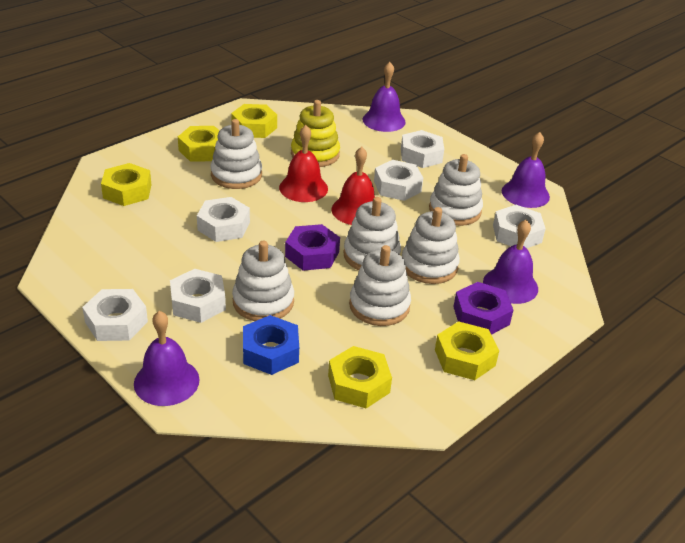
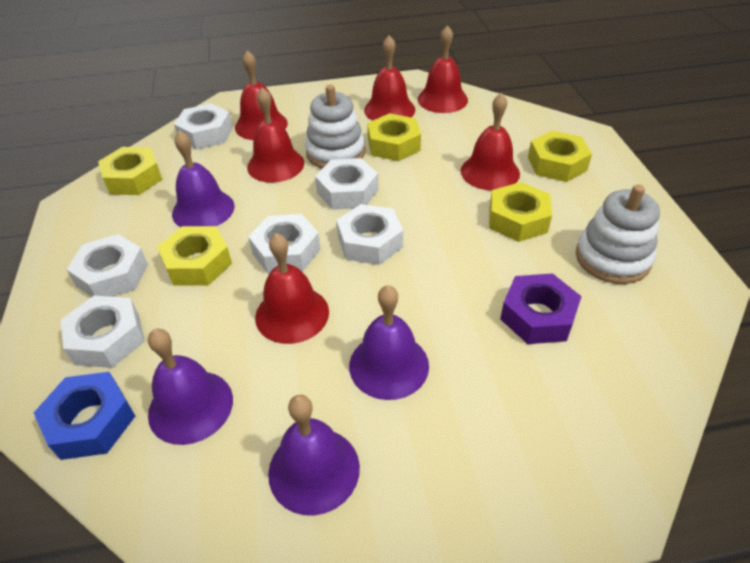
purple nut: 2 -> 1
red bell: 2 -> 6
white stacking toy: 6 -> 2
yellow stacking toy: 1 -> 0

